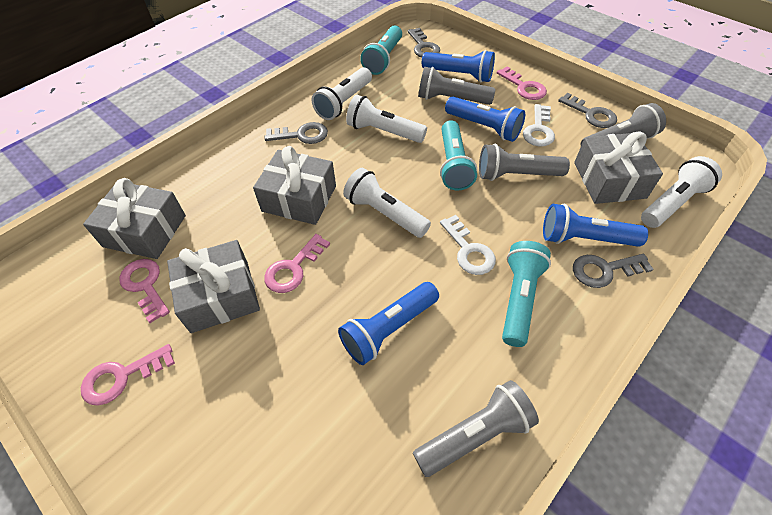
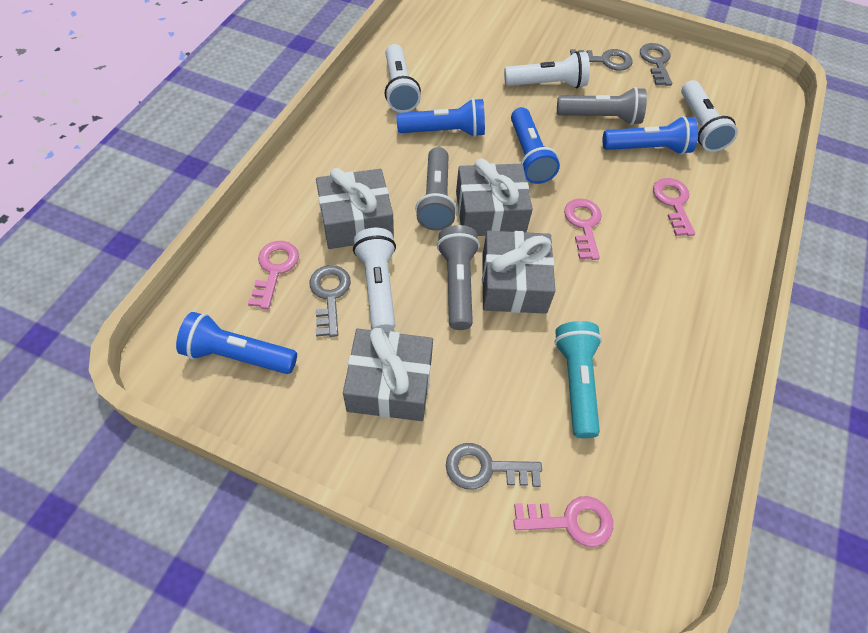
grey flashlight: 4 -> 3
turquoise flashlight: 3 -> 1
white key: 2 -> 0

